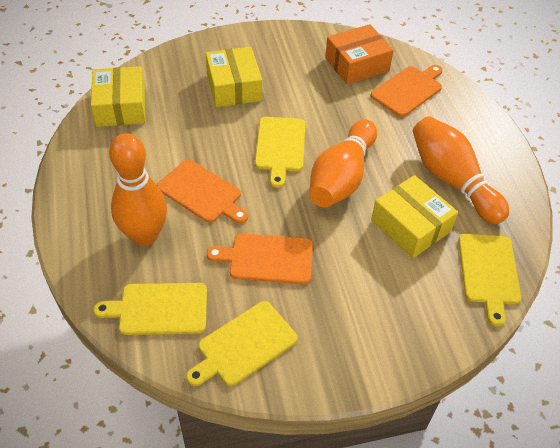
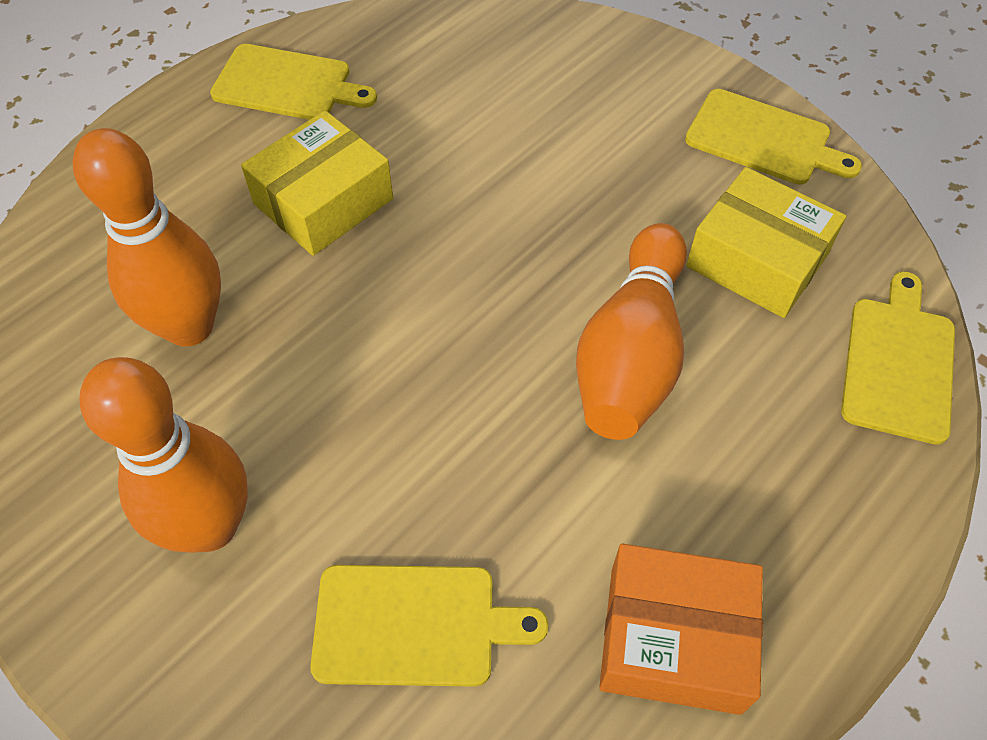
orange cutting board: 3 -> 0
yellow box: 3 -> 2

